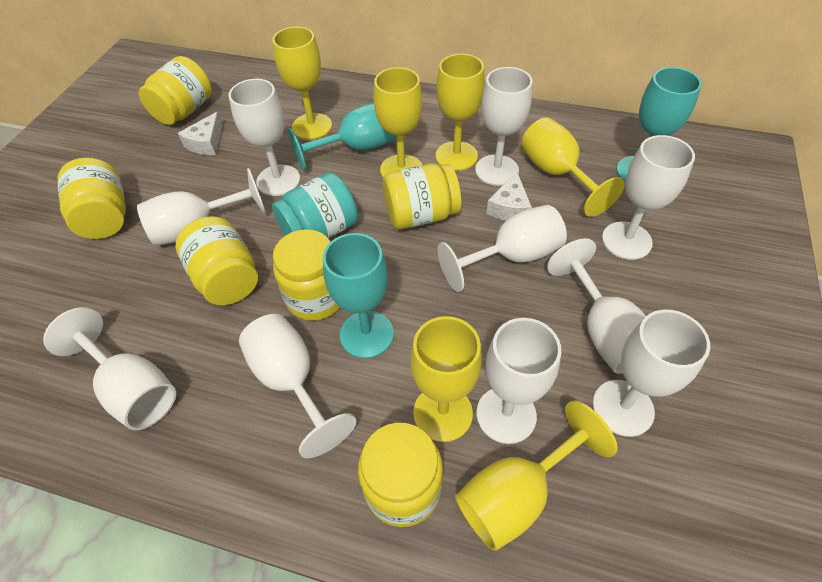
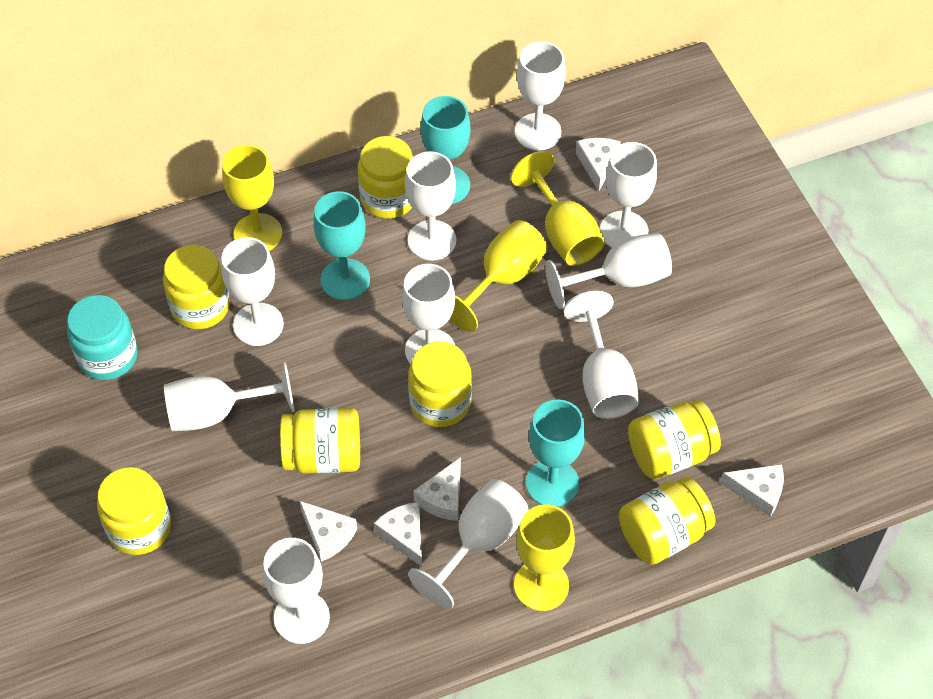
white cheese: 2 -> 5
yellow goblet: 6 -> 4
yellow jar: 6 -> 7

